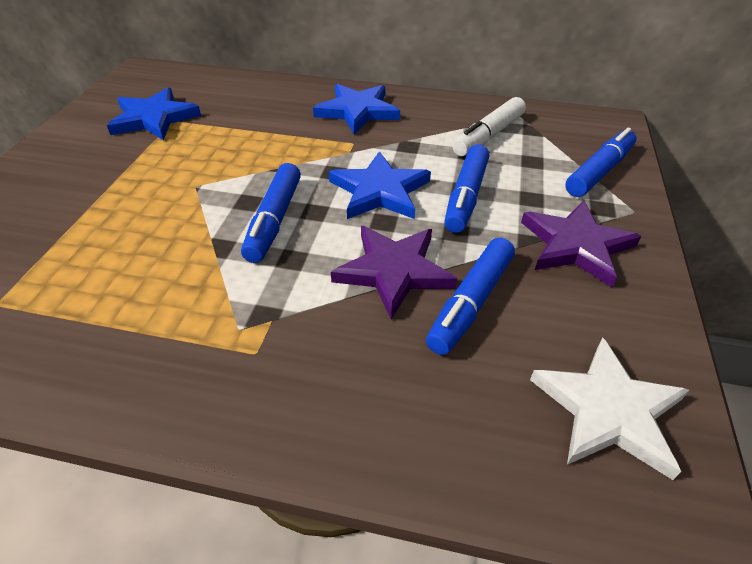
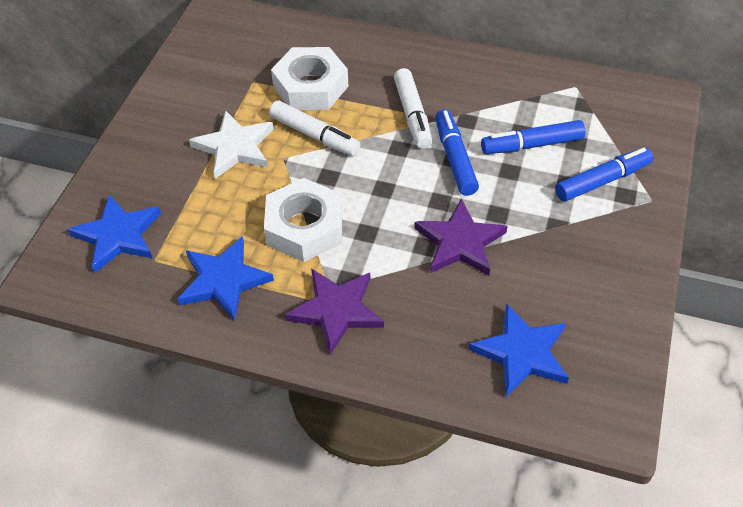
blue marker: 4 -> 3
white marker: 1 -> 2
white nut: 0 -> 2

